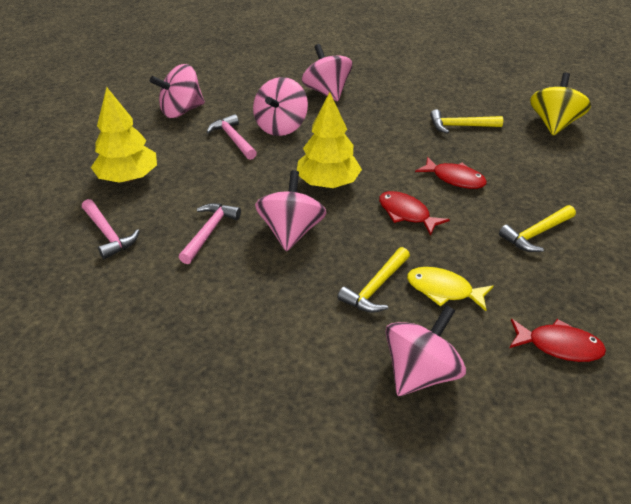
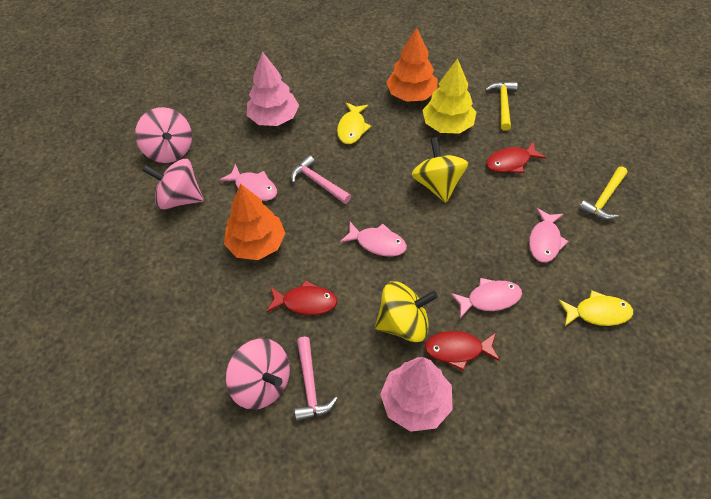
orange tree: 0 -> 2
pink fish: 0 -> 4
pink hammer: 3 -> 2
pink spinning top: 5 -> 3
pink tree: 0 -> 2
yellow fish: 1 -> 2
yellow hammer: 3 -> 2
yellow spinning top: 1 -> 2
yellow tree: 2 -> 1

